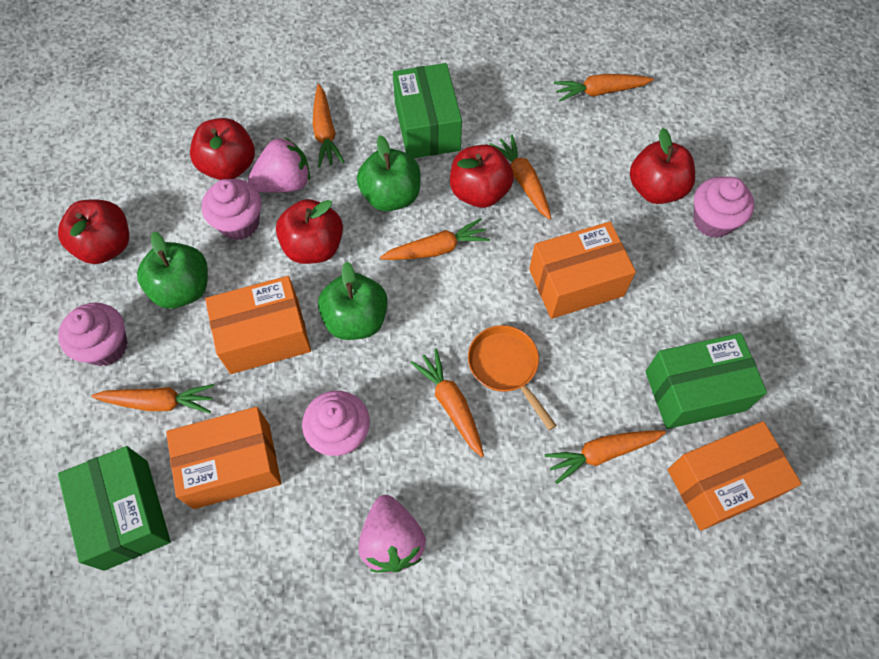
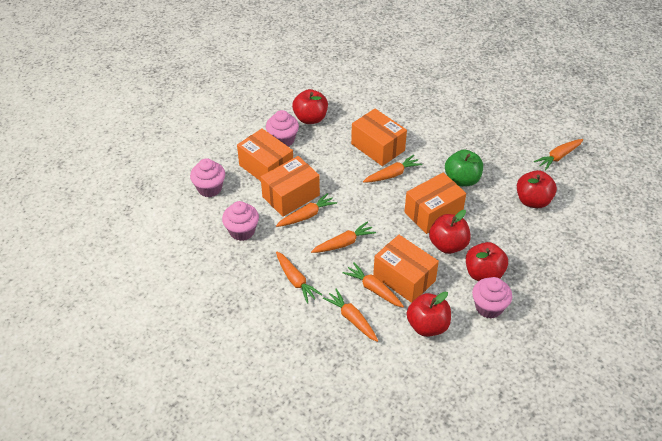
green apple: 3 -> 1
green box: 3 -> 0
orange box: 4 -> 5
orange pan: 1 -> 0
pink strawberry: 2 -> 0

